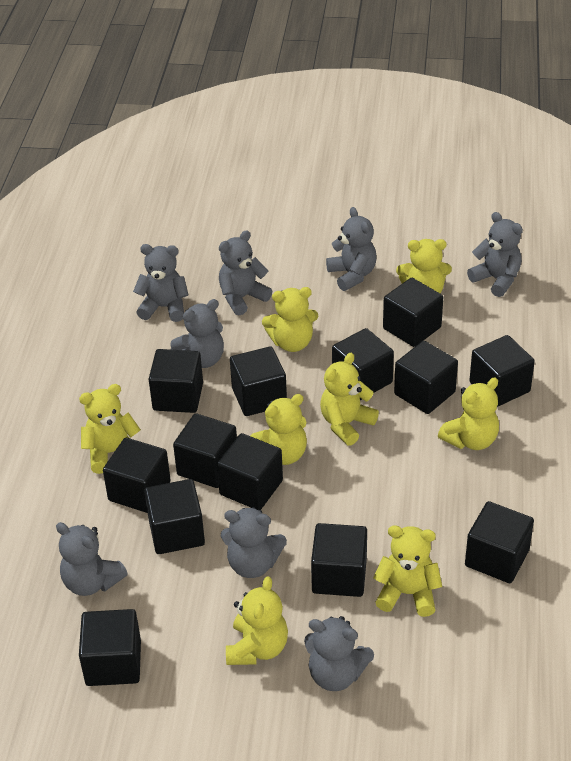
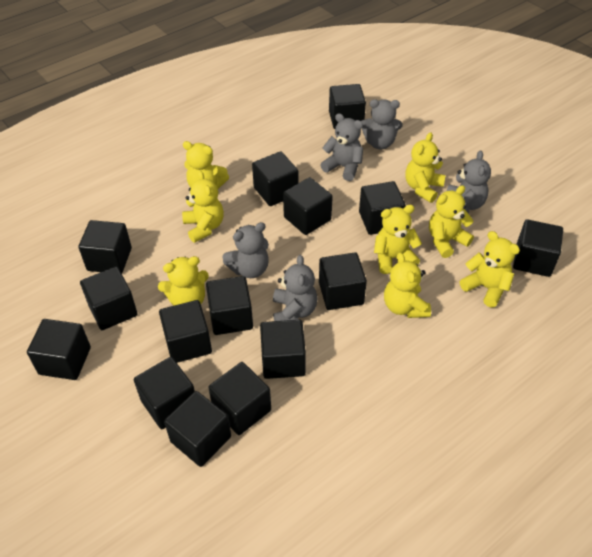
black cube: 13 -> 15
grey teddy bear: 8 -> 5

